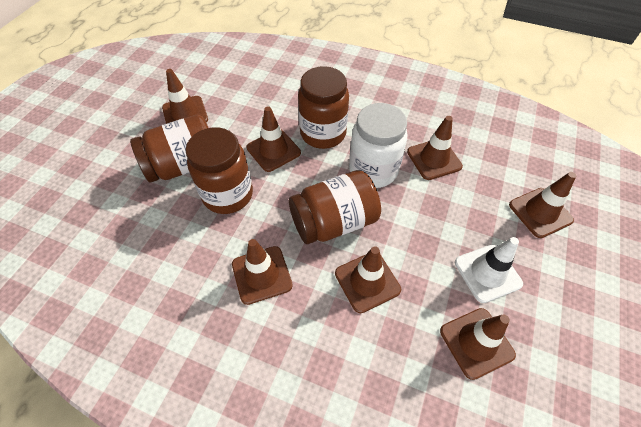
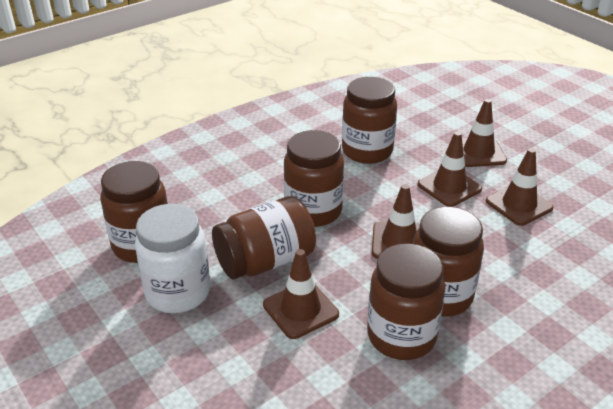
brown jar: 4 -> 6
brown traffic cone: 7 -> 5
white traffic cone: 1 -> 0

